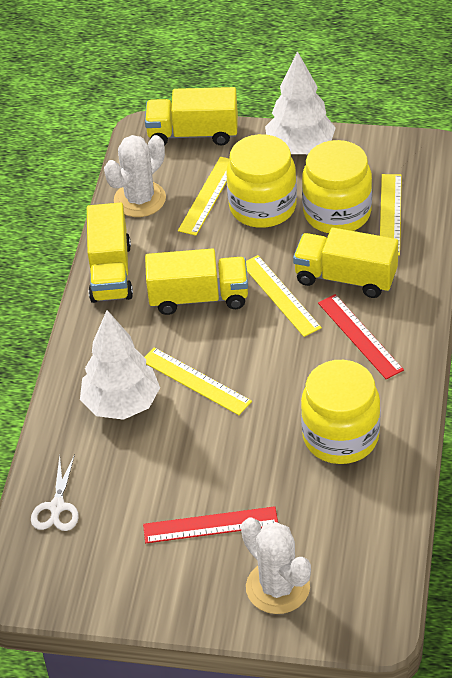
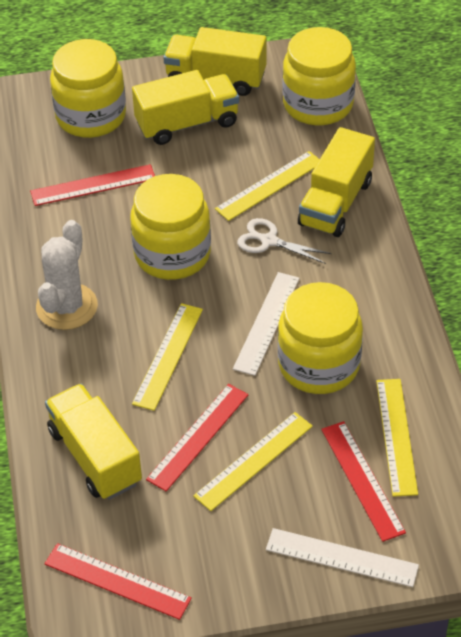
red ruler: 2 -> 4
white cactus: 2 -> 1
white ruler: 0 -> 2
white tree: 2 -> 0
yellow jar: 3 -> 4

